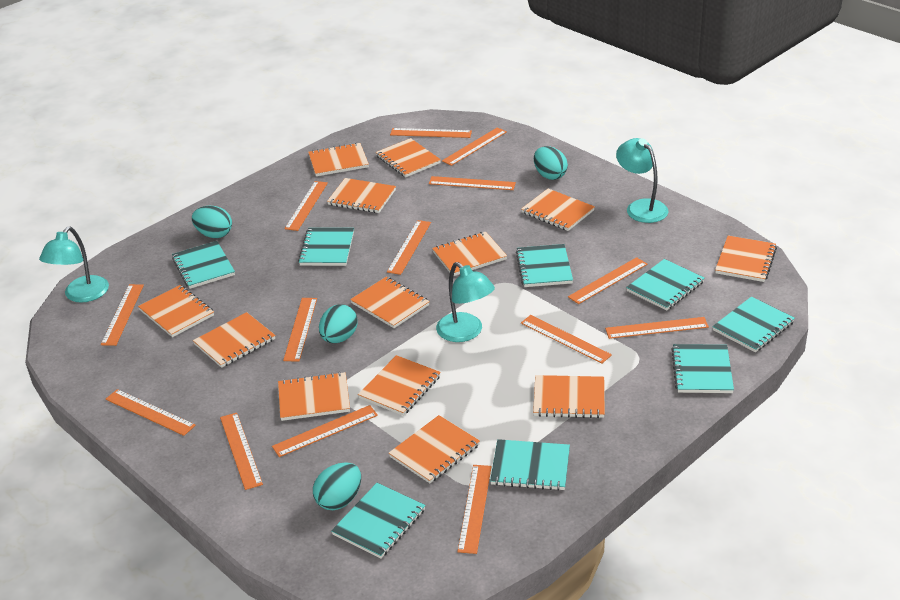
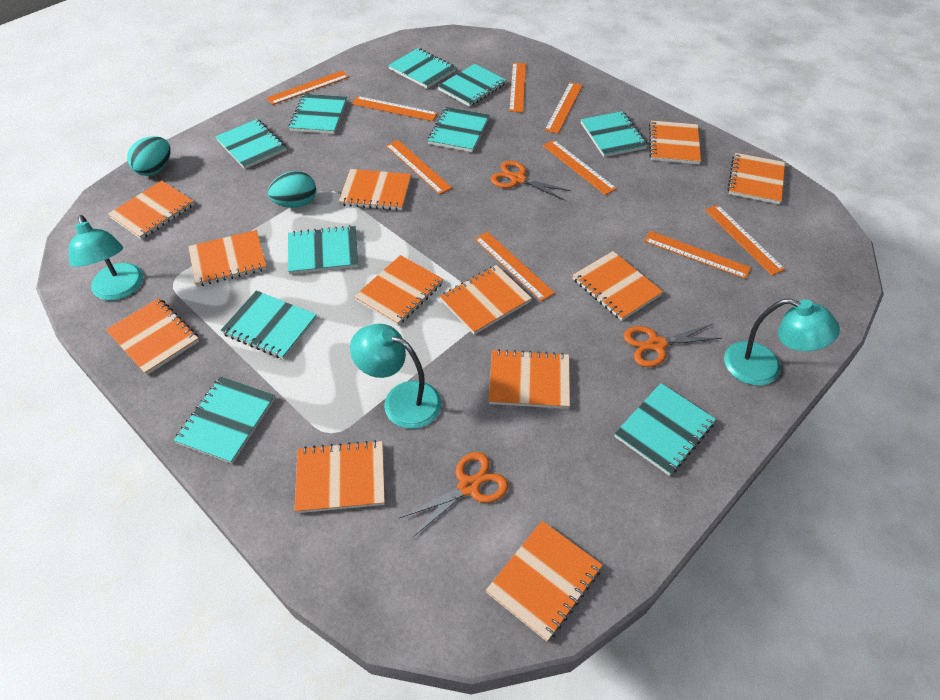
orange notebook: 13 -> 12
orange ruler: 14 -> 9
orange scissors: 0 -> 3
turquoise egg: 4 -> 2
turquoise notebook: 8 -> 10

